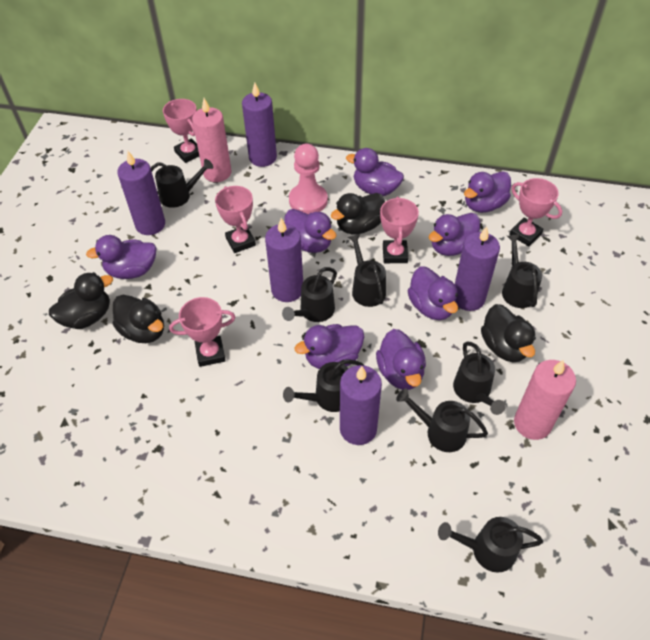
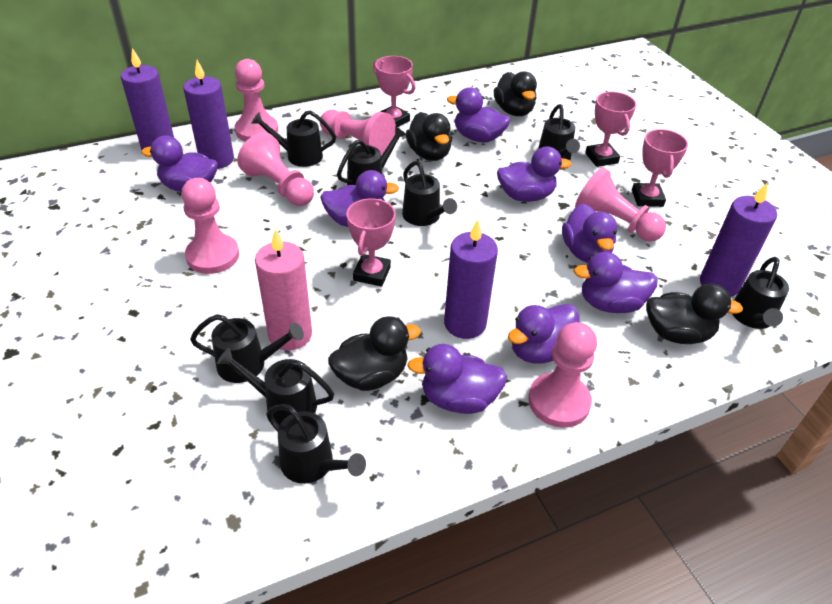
pink candle: 2 -> 1
pink pawn: 1 -> 6
pink trophy: 5 -> 4
purple candle: 5 -> 4

